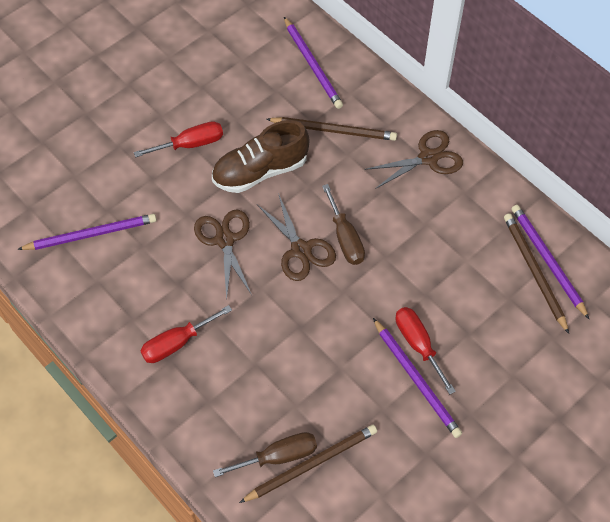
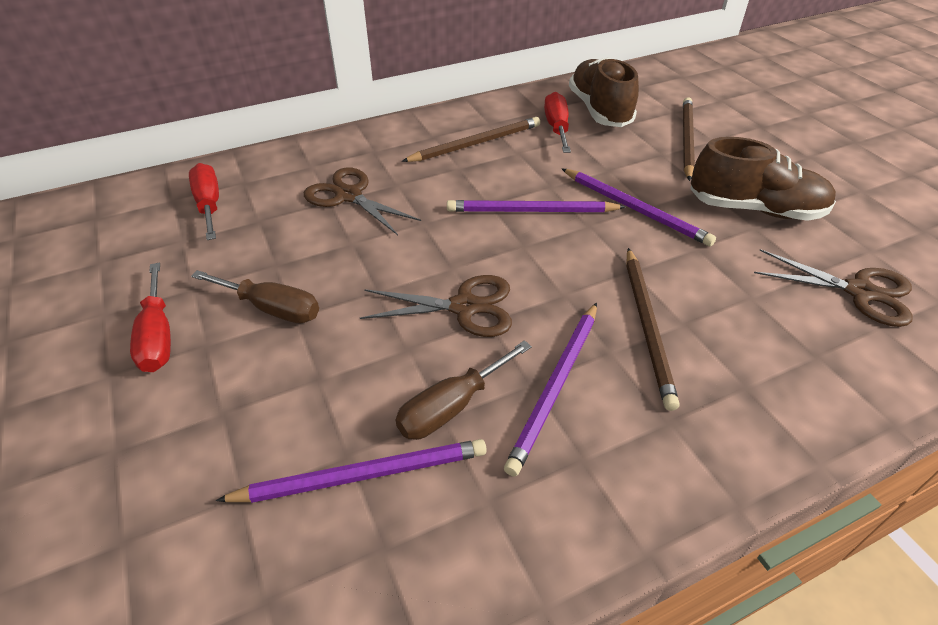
brown shoe: 1 -> 2

